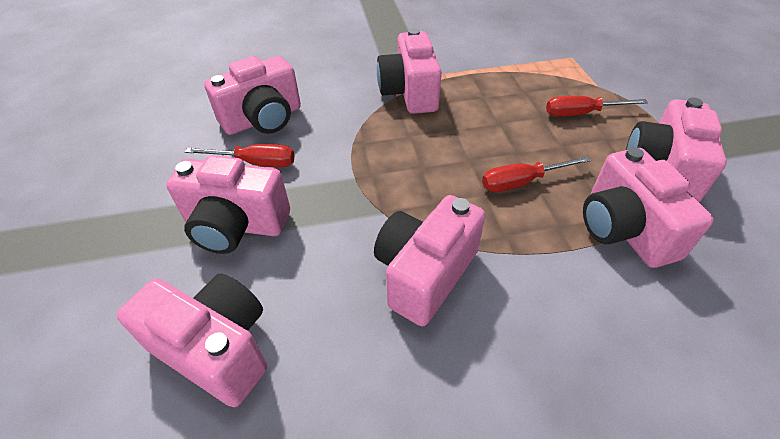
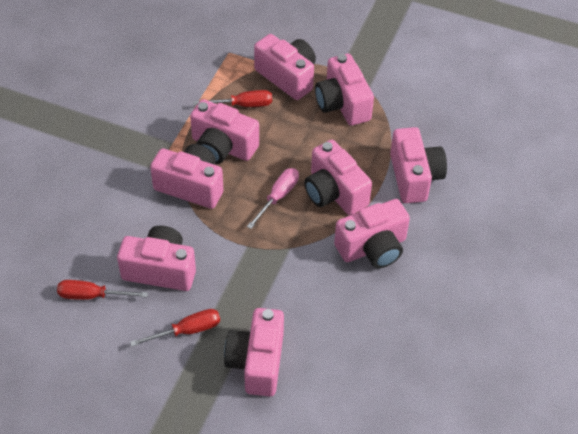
pink camera: 7 -> 9
pink screwdriver: 0 -> 1

